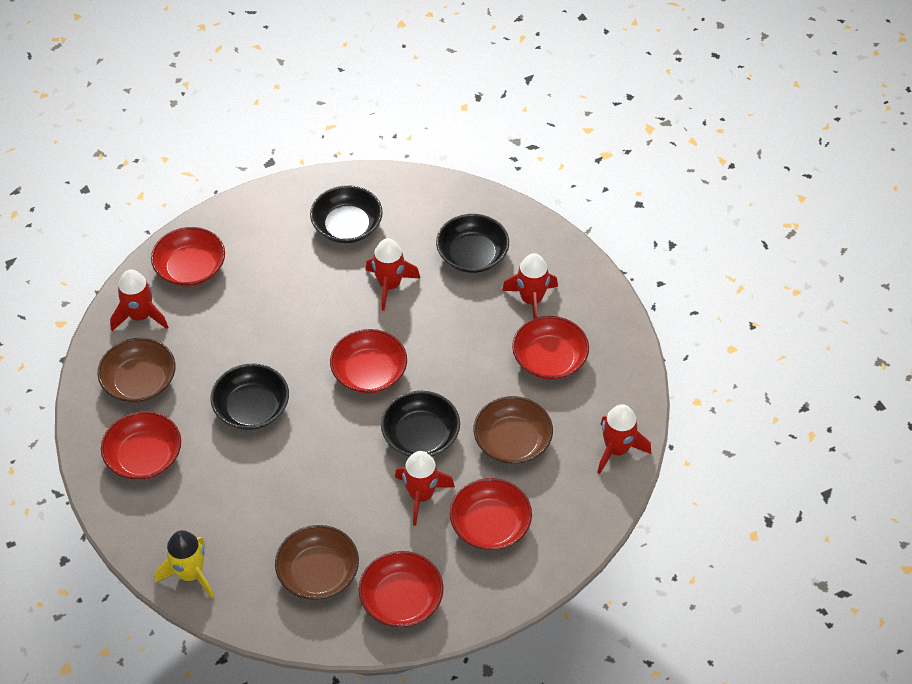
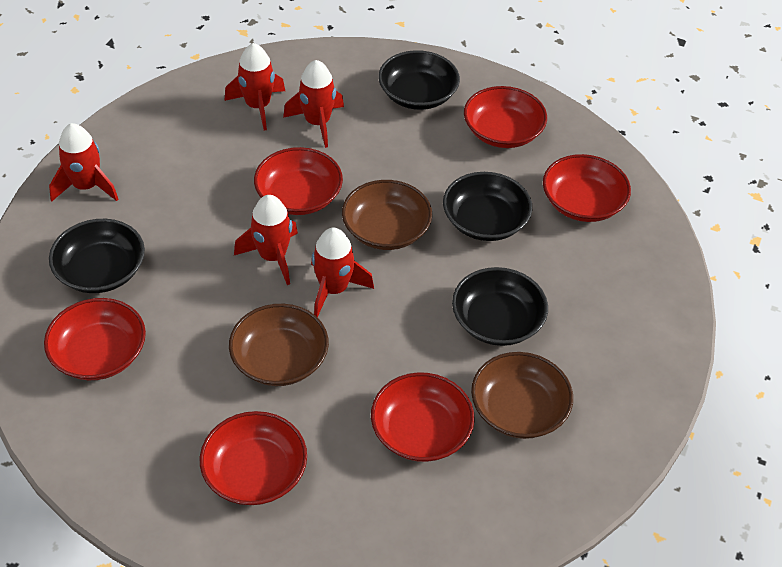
yellow rocket: 1 -> 0

